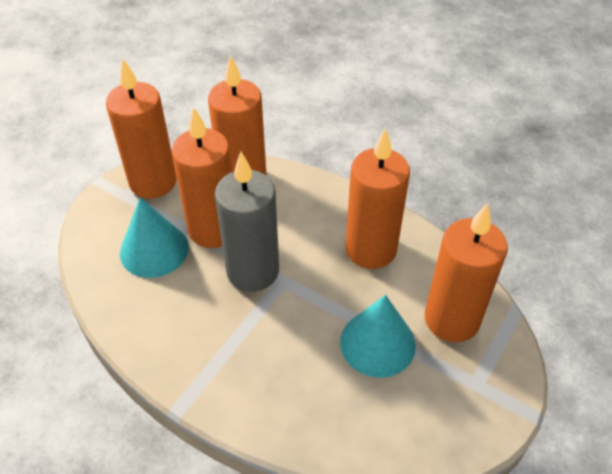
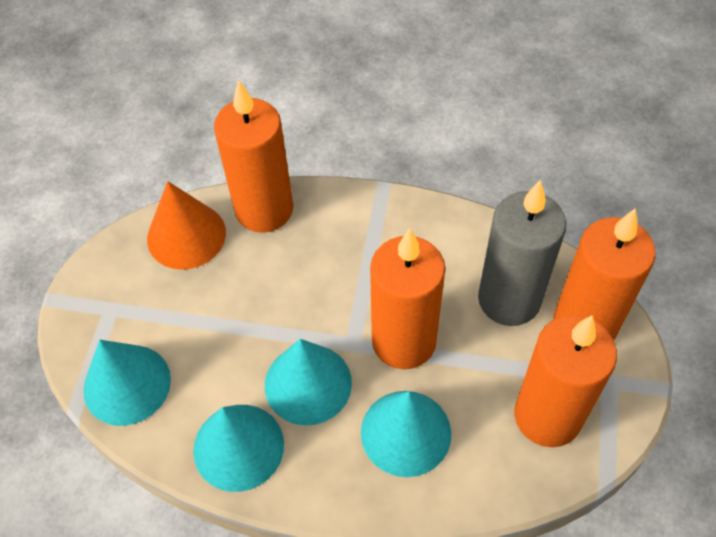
orange candle: 5 -> 4
orange cone: 0 -> 1
turquoise cone: 2 -> 4

